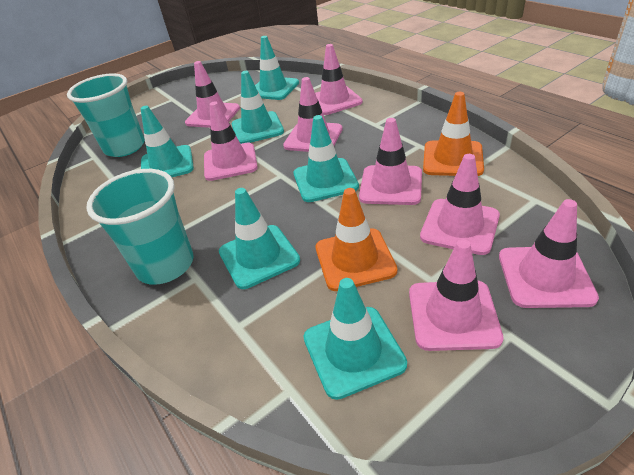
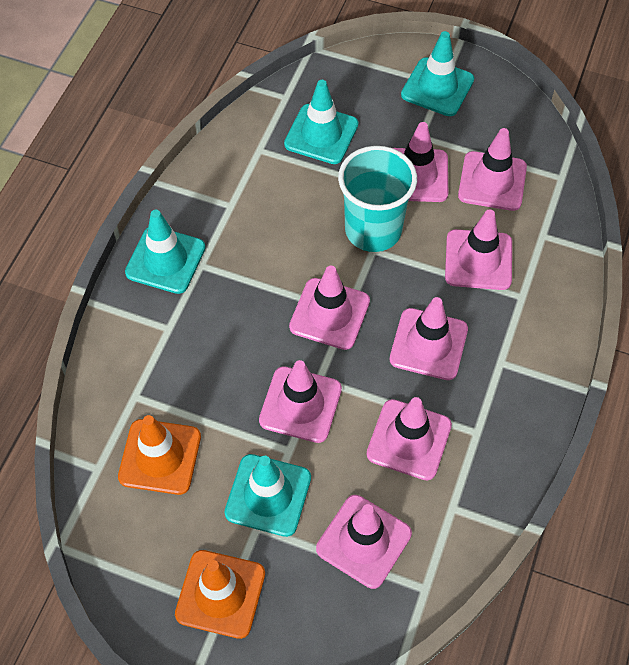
turquoise cup: 2 -> 1
turquoise traffic cone: 6 -> 4

